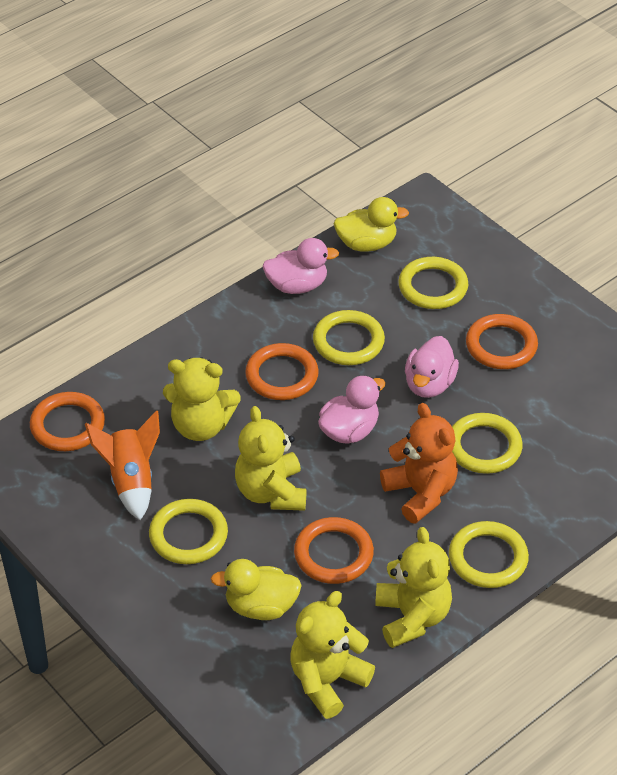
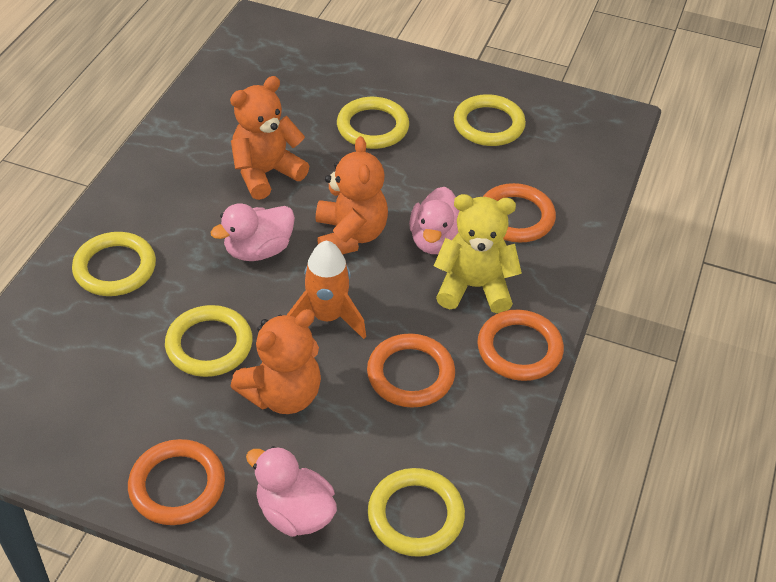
orange teddy bear: 1 -> 3
yellow duck: 2 -> 0
yellow teddy bear: 4 -> 1

